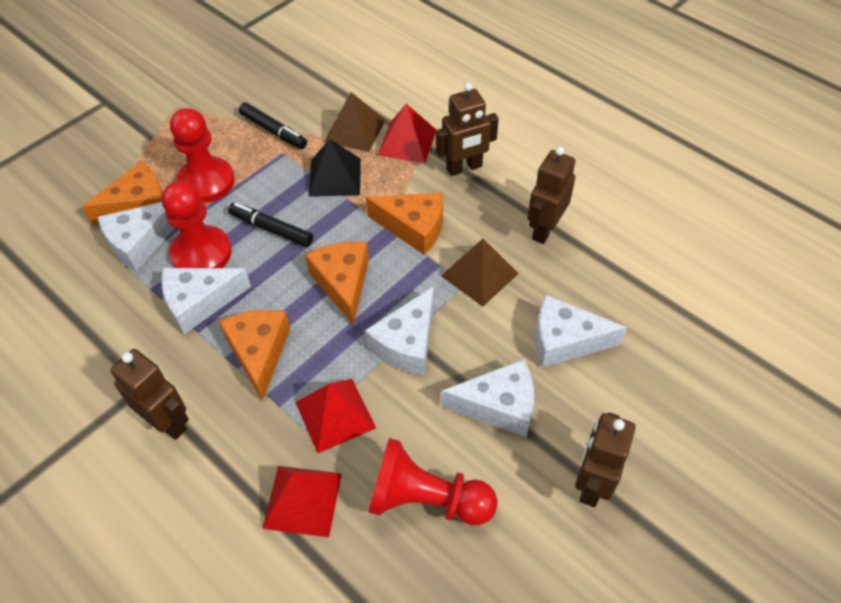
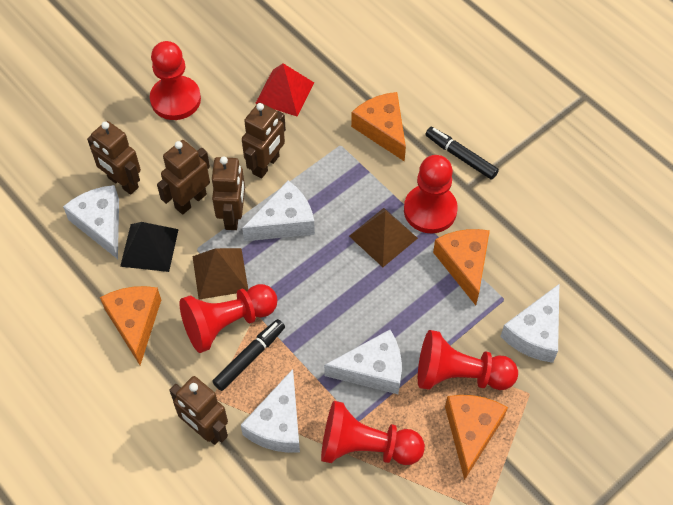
brown robot: 4 -> 5
red pawn: 3 -> 5
red pyramid: 3 -> 1

